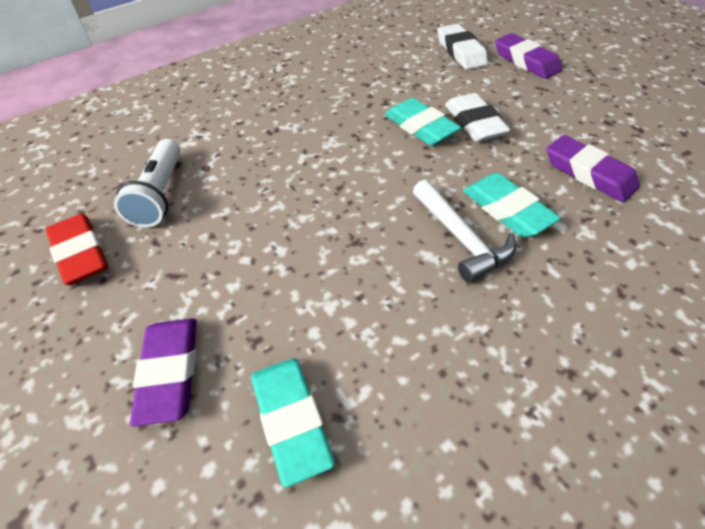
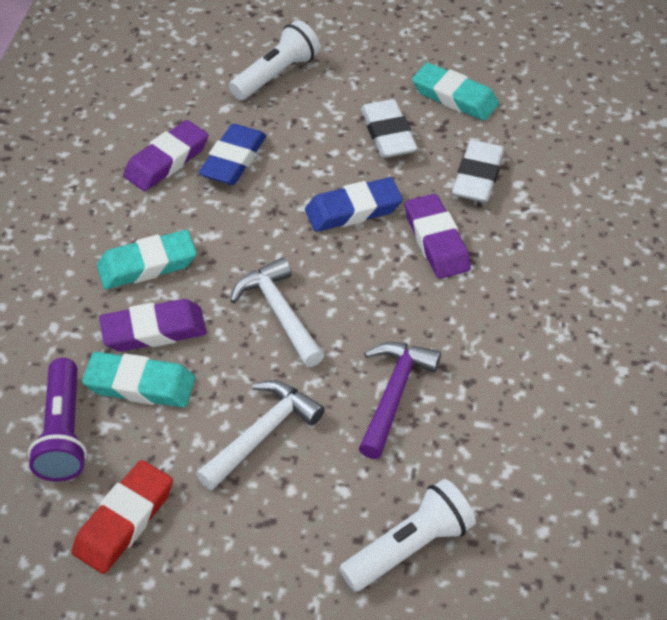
blue eraser: 0 -> 2
purple flashlight: 0 -> 1
purple hammer: 0 -> 1
white flashlight: 1 -> 2
white hammer: 1 -> 2

